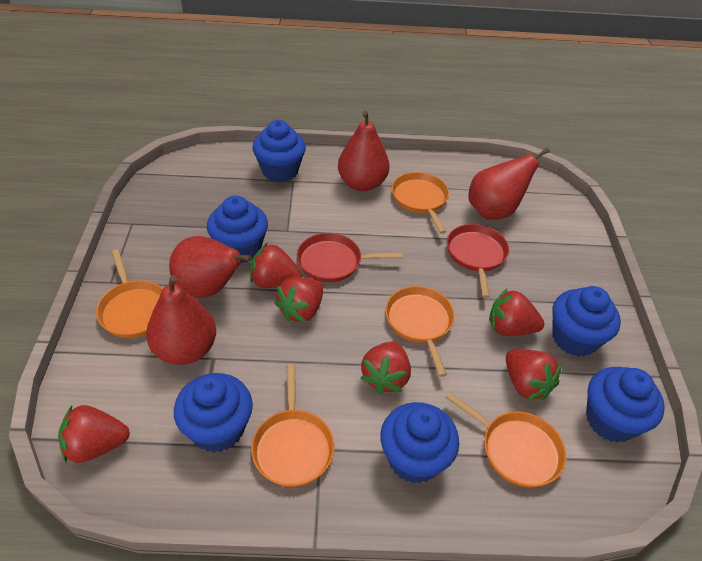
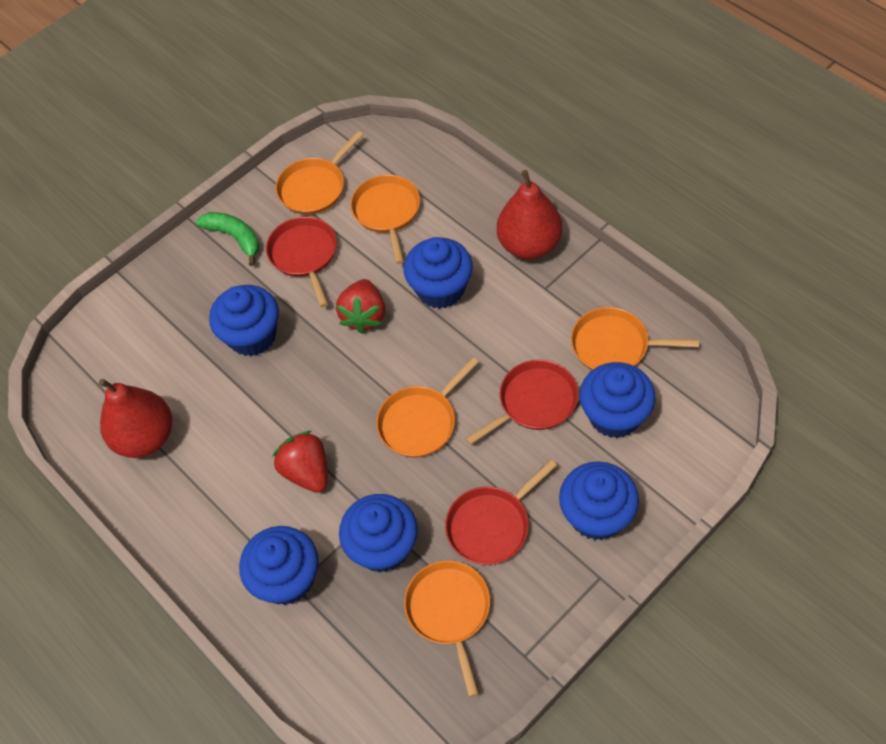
green banana: 0 -> 1
red pan: 2 -> 3
red pear: 4 -> 2
red strawberry: 6 -> 2

